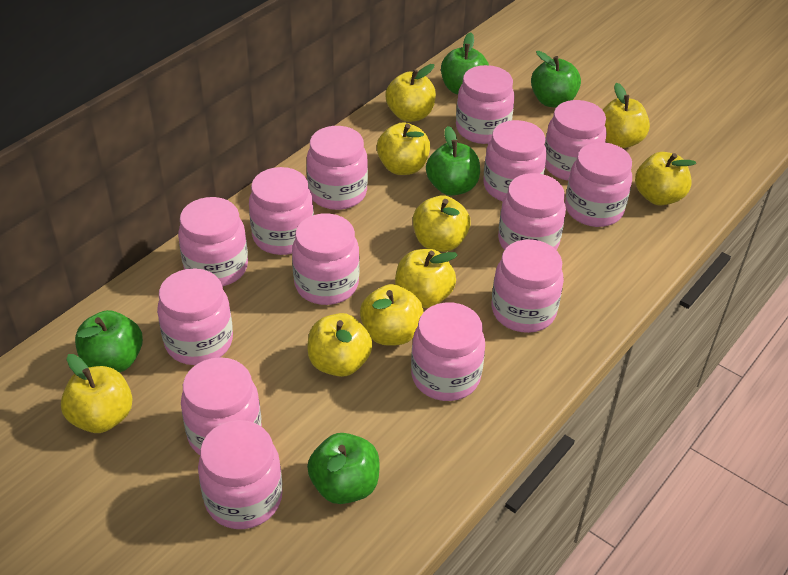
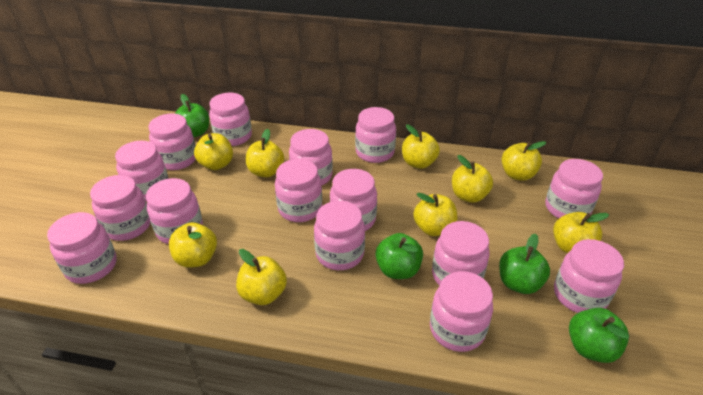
green apple: 5 -> 4
pink jar: 14 -> 15

